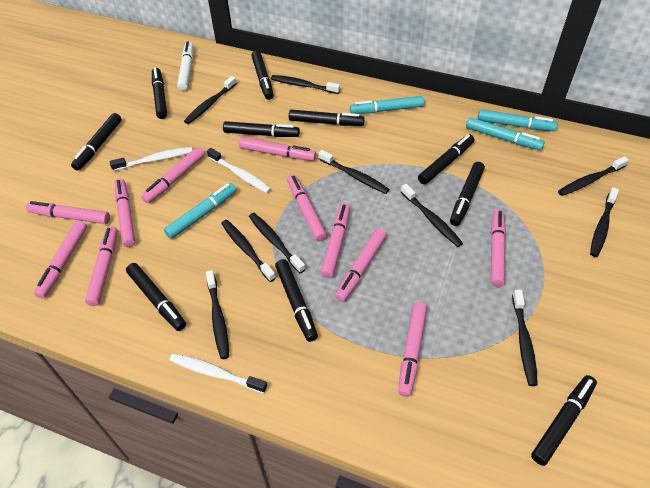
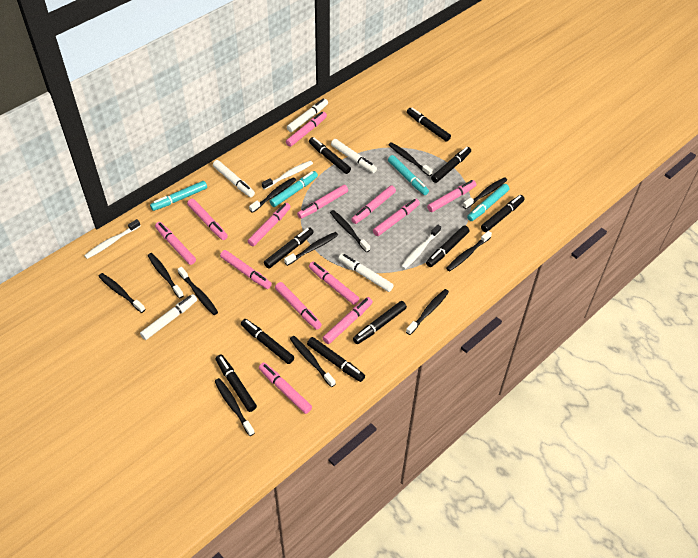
black toothbrush: 10 -> 12
pink marker: 11 -> 13
white marker: 1 -> 5

